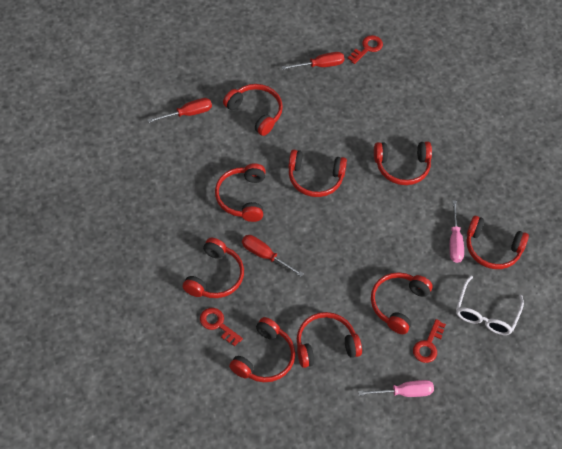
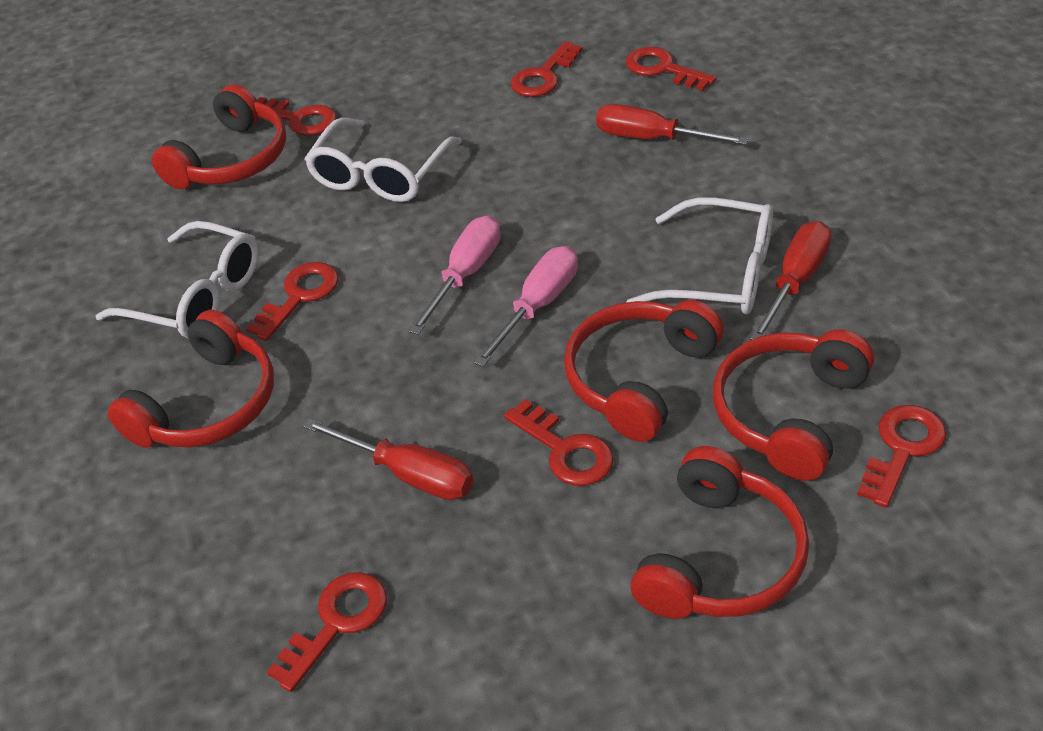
red headphones: 9 -> 5
red key: 3 -> 7
white glasses: 1 -> 3

